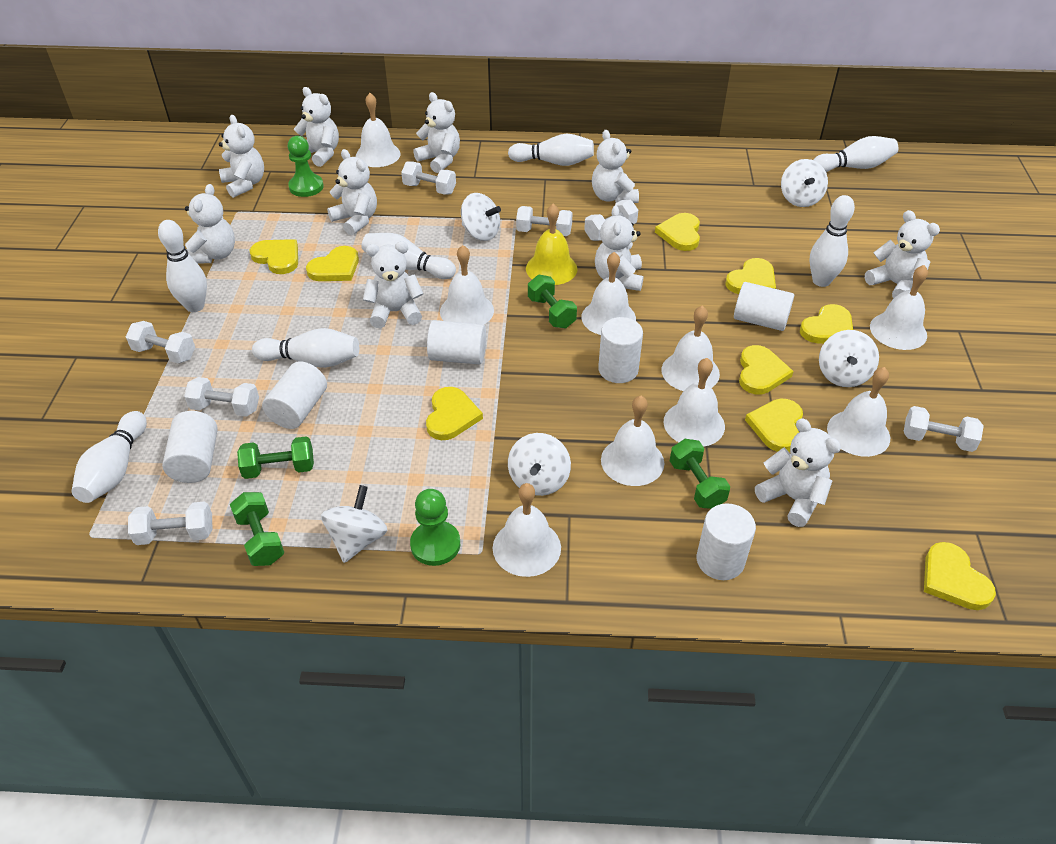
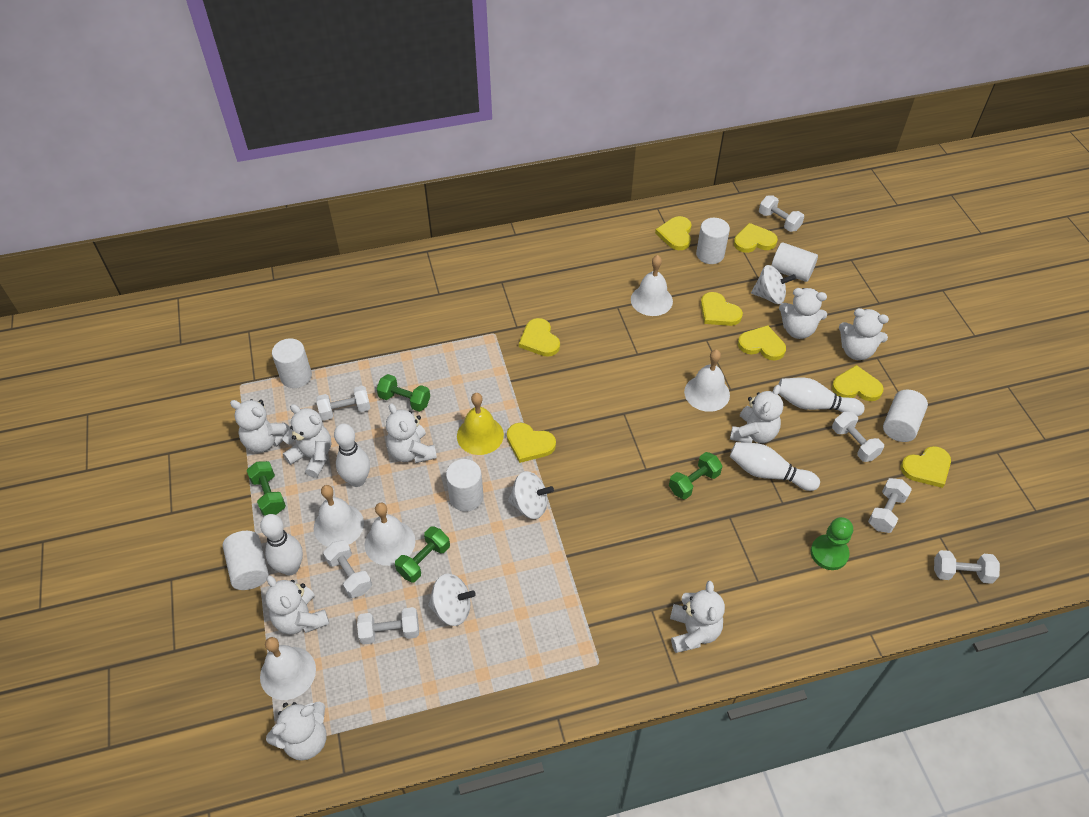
green pawn: 2 -> 1
white bell: 9 -> 5
white bowling pin: 7 -> 4
white spinning top: 5 -> 3
white teddy bear: 10 -> 9
yellow heart: 9 -> 8

